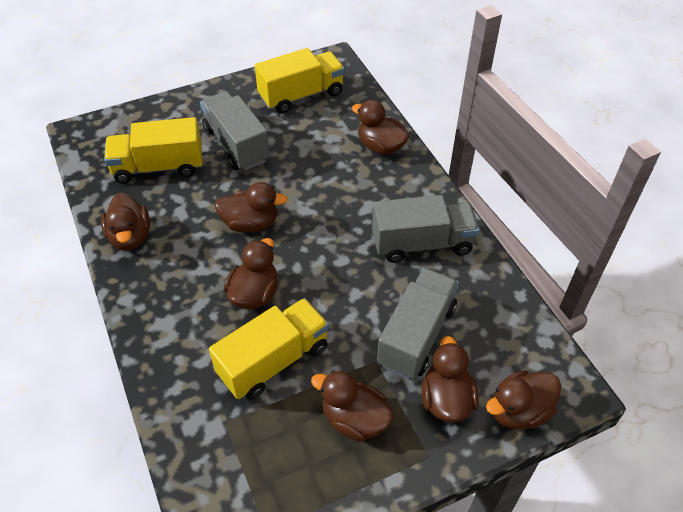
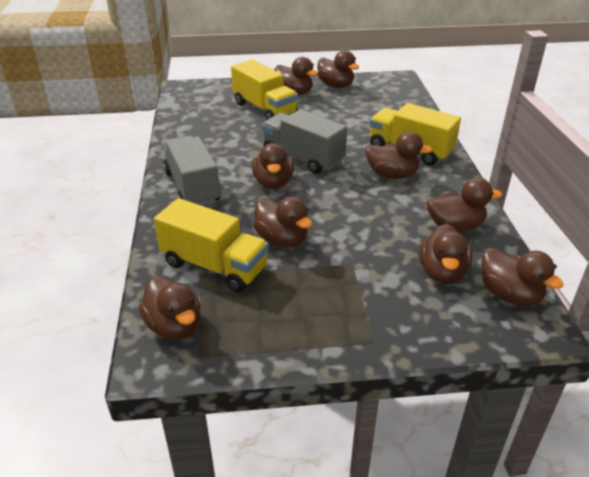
brown duck: 7 -> 9
grey truck: 3 -> 2

